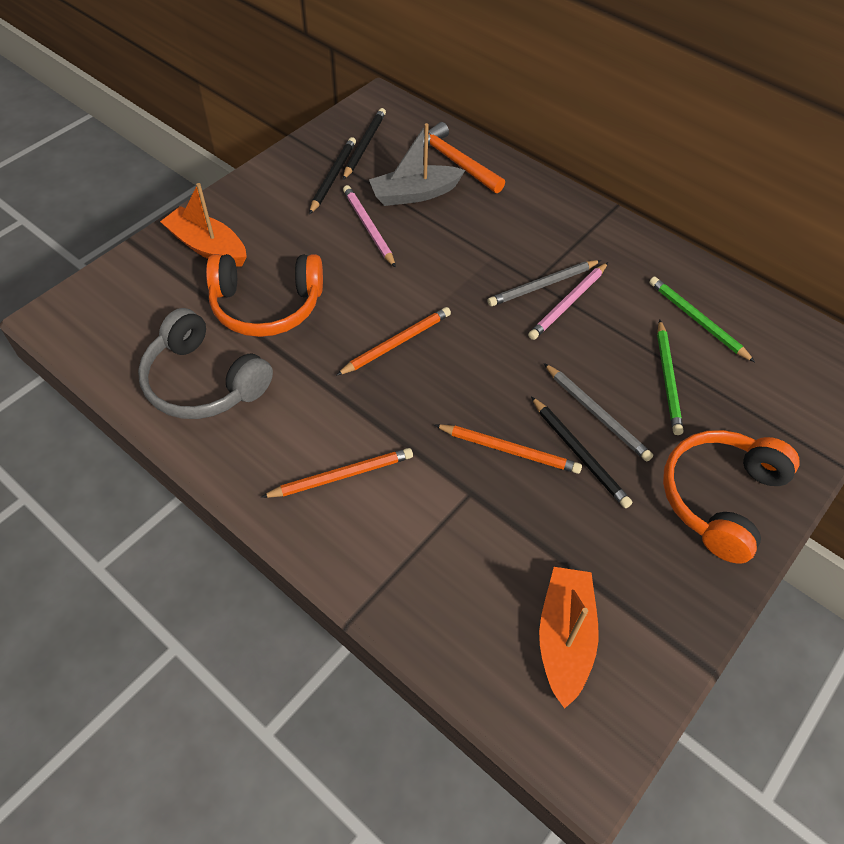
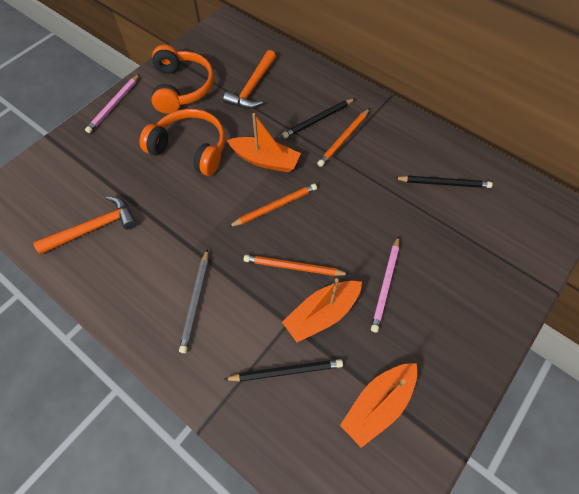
green pencil: 2 -> 0
grey boat: 1 -> 0
grey headphones: 1 -> 0
grey pencil: 2 -> 1
orange boat: 2 -> 3
orange hammer: 1 -> 2

